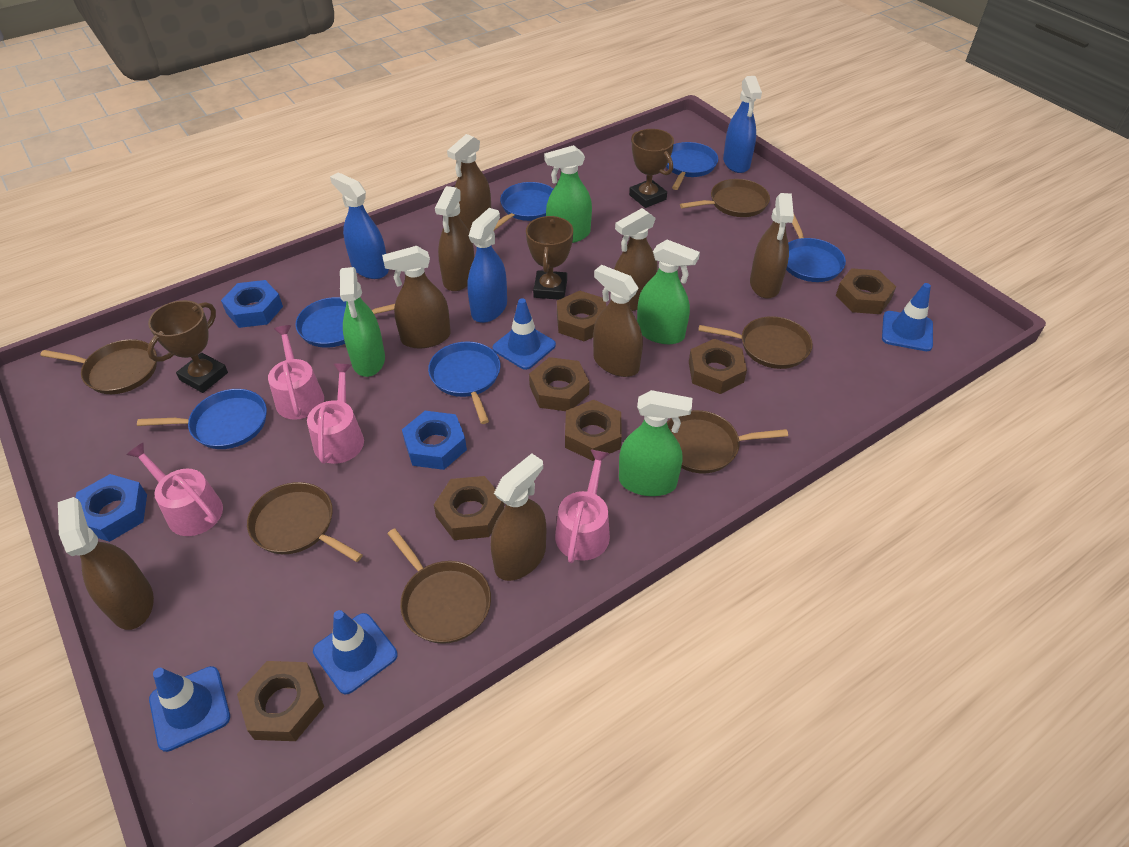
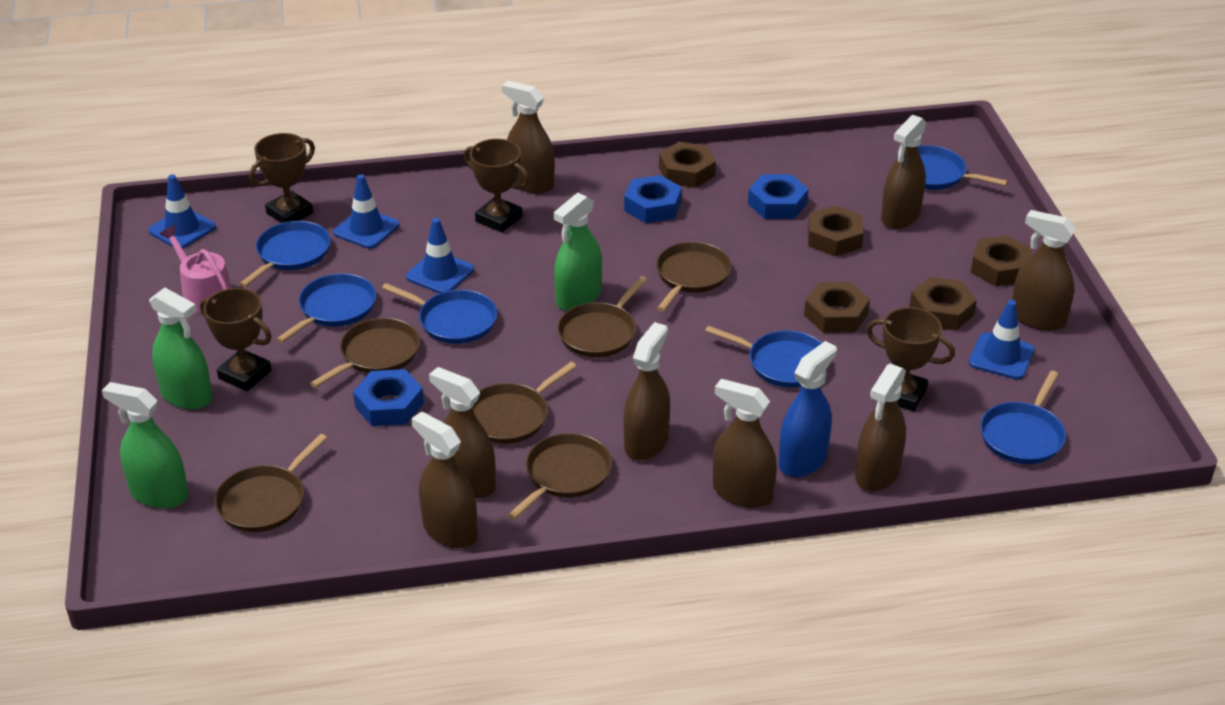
blue spray bottle: 3 -> 1
brown nut: 7 -> 5
brown trophy: 3 -> 4
green spray bottle: 4 -> 3
pink watering can: 4 -> 1

